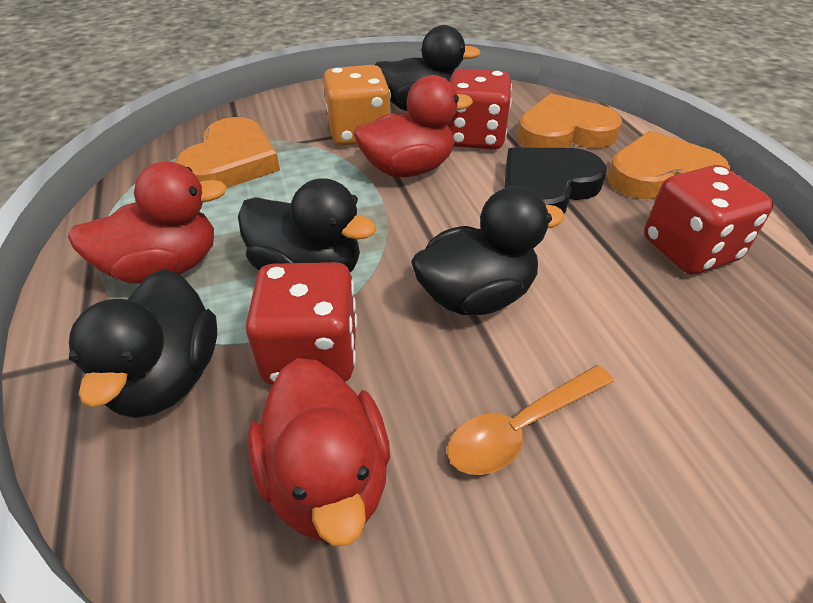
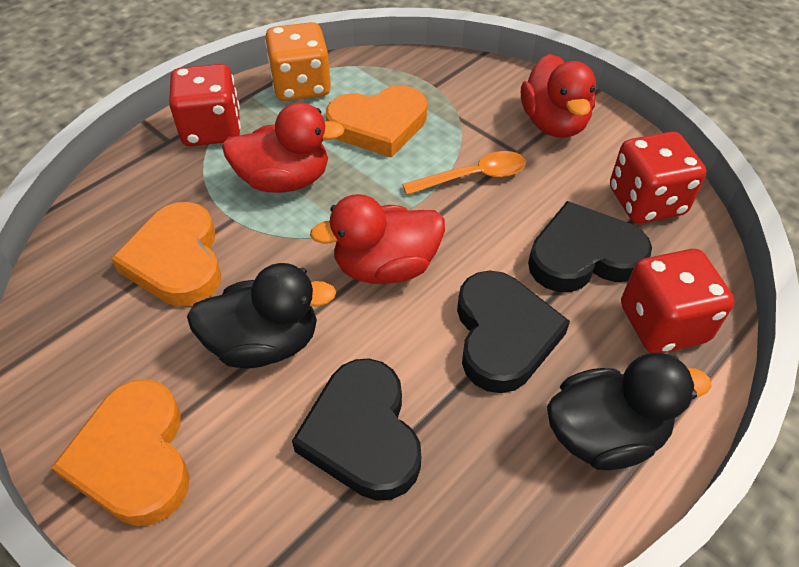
black duck: 4 -> 2
black heart: 1 -> 3

